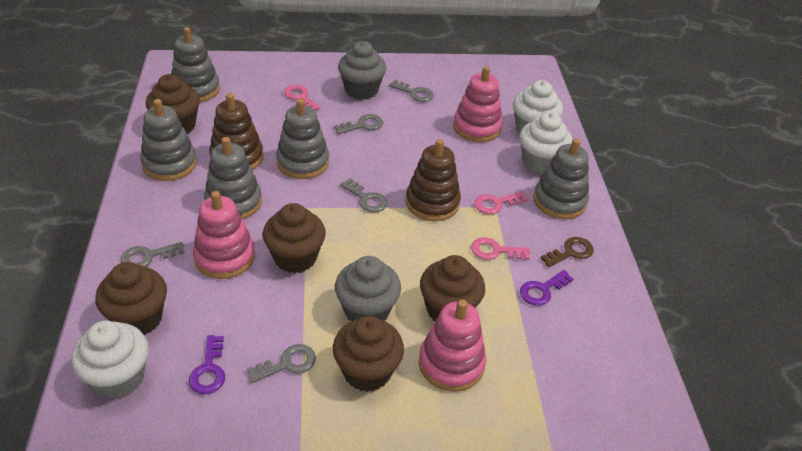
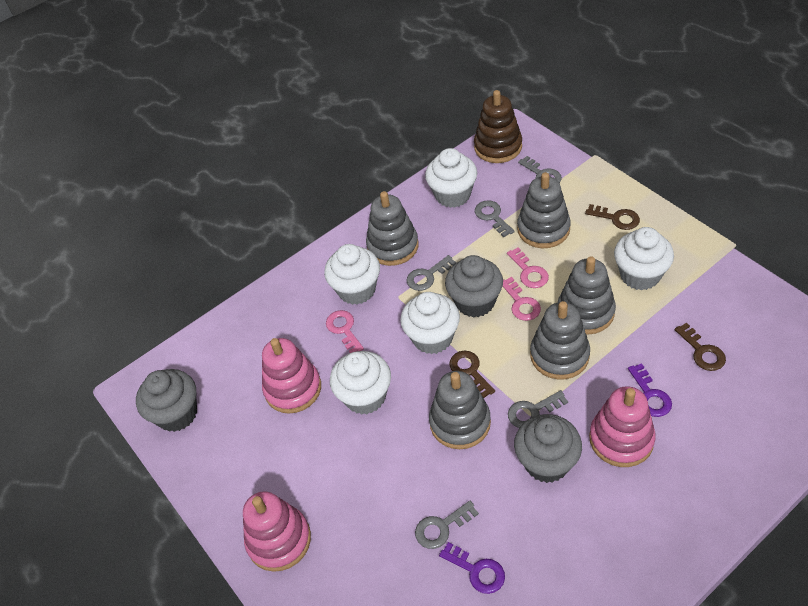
brown cupcake: 5 -> 0
brown key: 1 -> 3
brown stacking toy: 2 -> 1
grey cupcake: 2 -> 3
white cupcake: 3 -> 5

